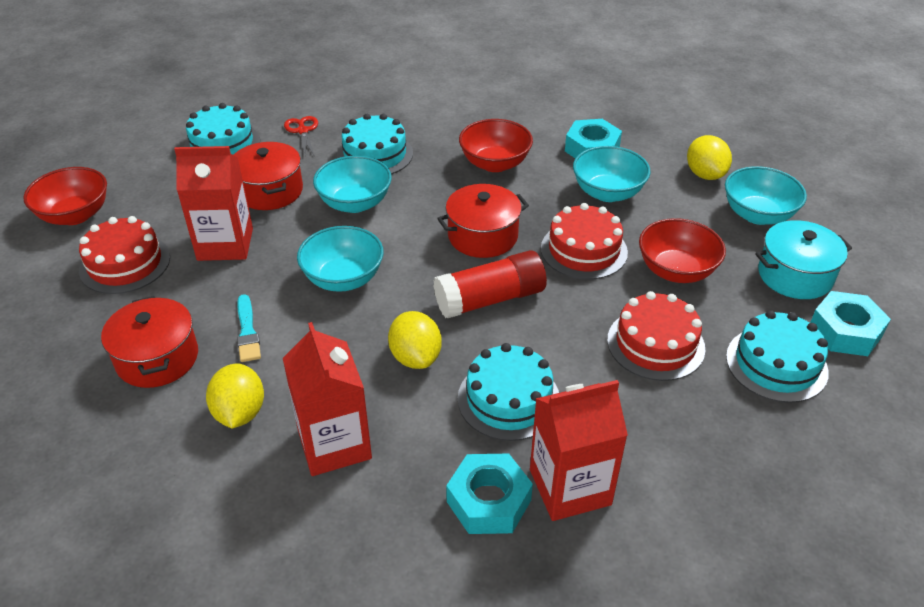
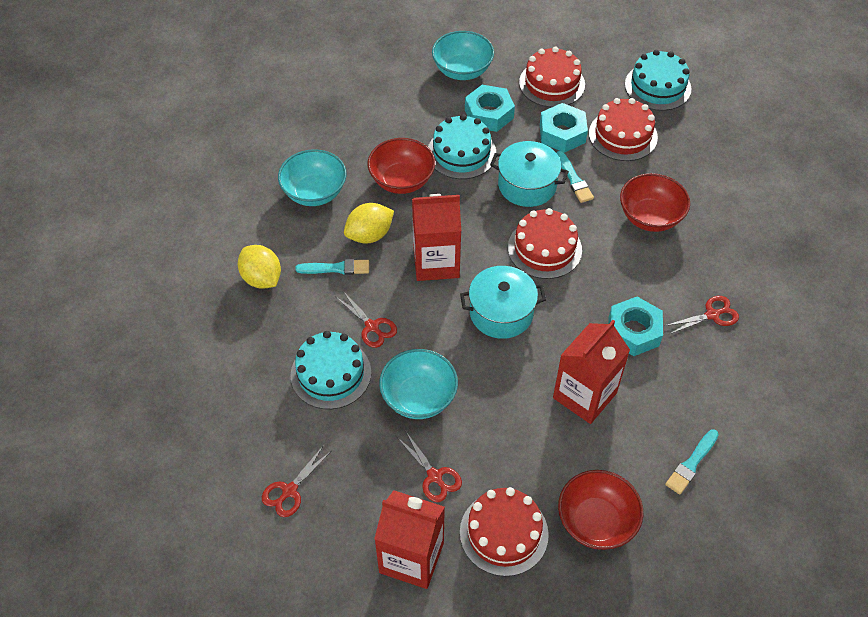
red cake: 3 -> 4
red glue stick: 1 -> 0
red pot: 3 -> 0
red scissors: 1 -> 4
turquoise bowl: 4 -> 3
turquoise brush: 1 -> 3
turquoise cake: 4 -> 3
turquoise pot: 1 -> 2
yellow lemon: 3 -> 2

